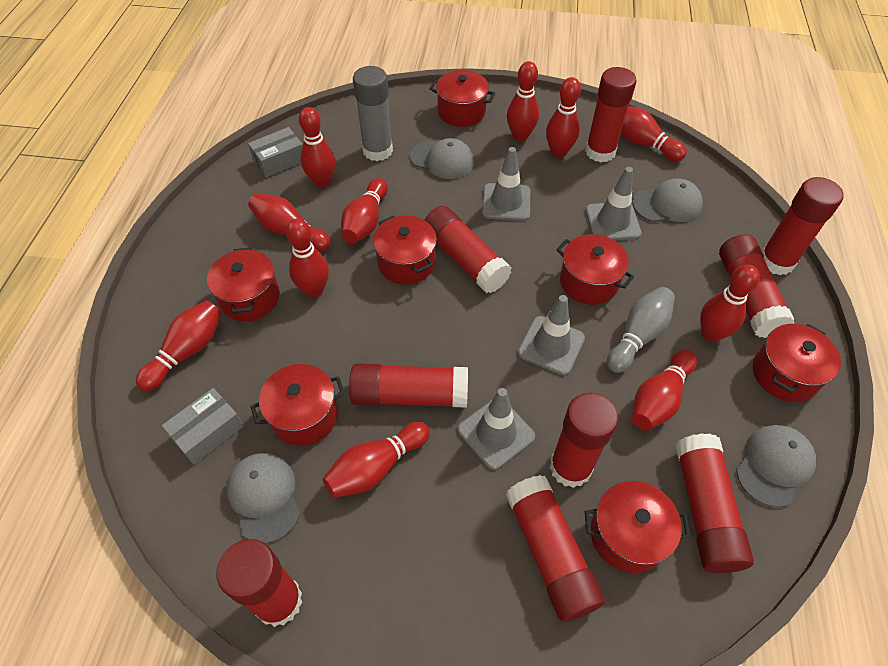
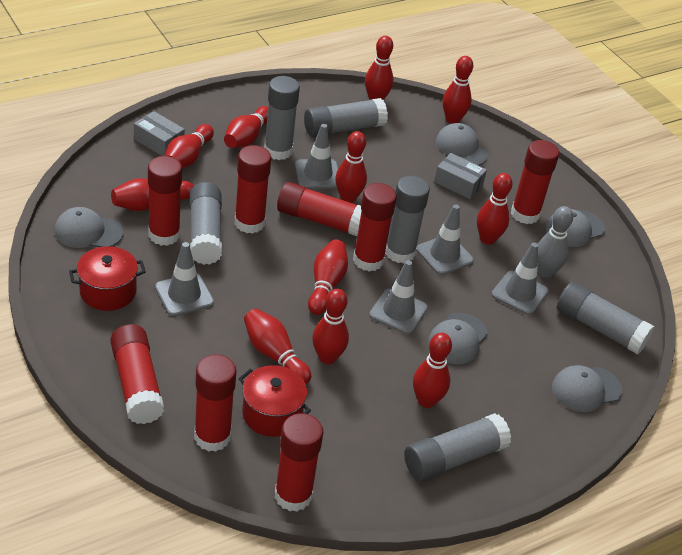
grey cap: 4 -> 5
grey glue stick: 1 -> 6
grey traffic cone: 4 -> 5
red glue stick: 9 -> 8
red pot: 7 -> 2

